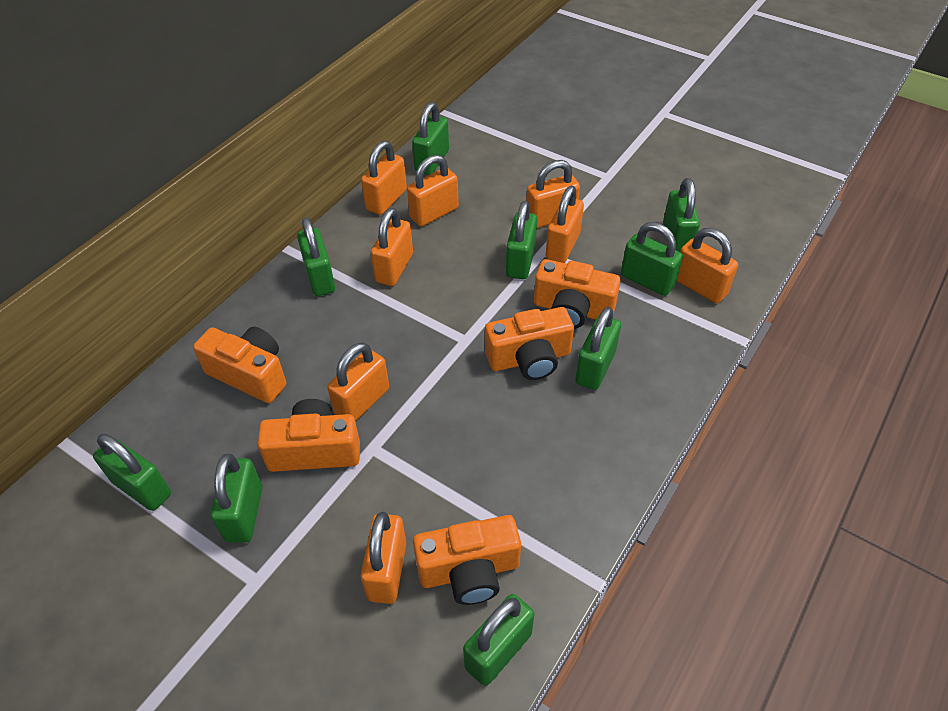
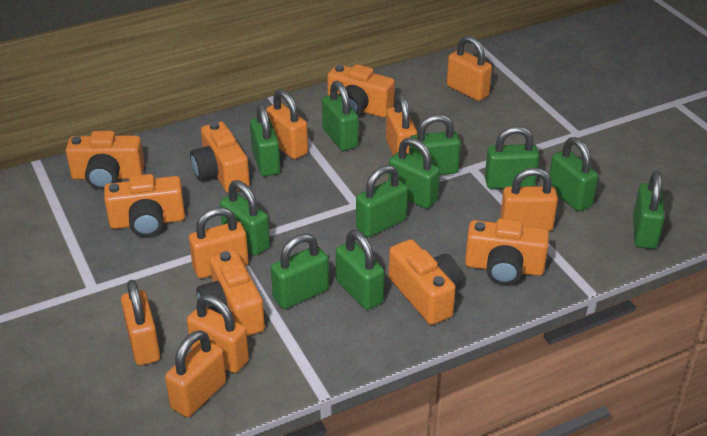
green padlock: 9 -> 11
orange camera: 5 -> 7

